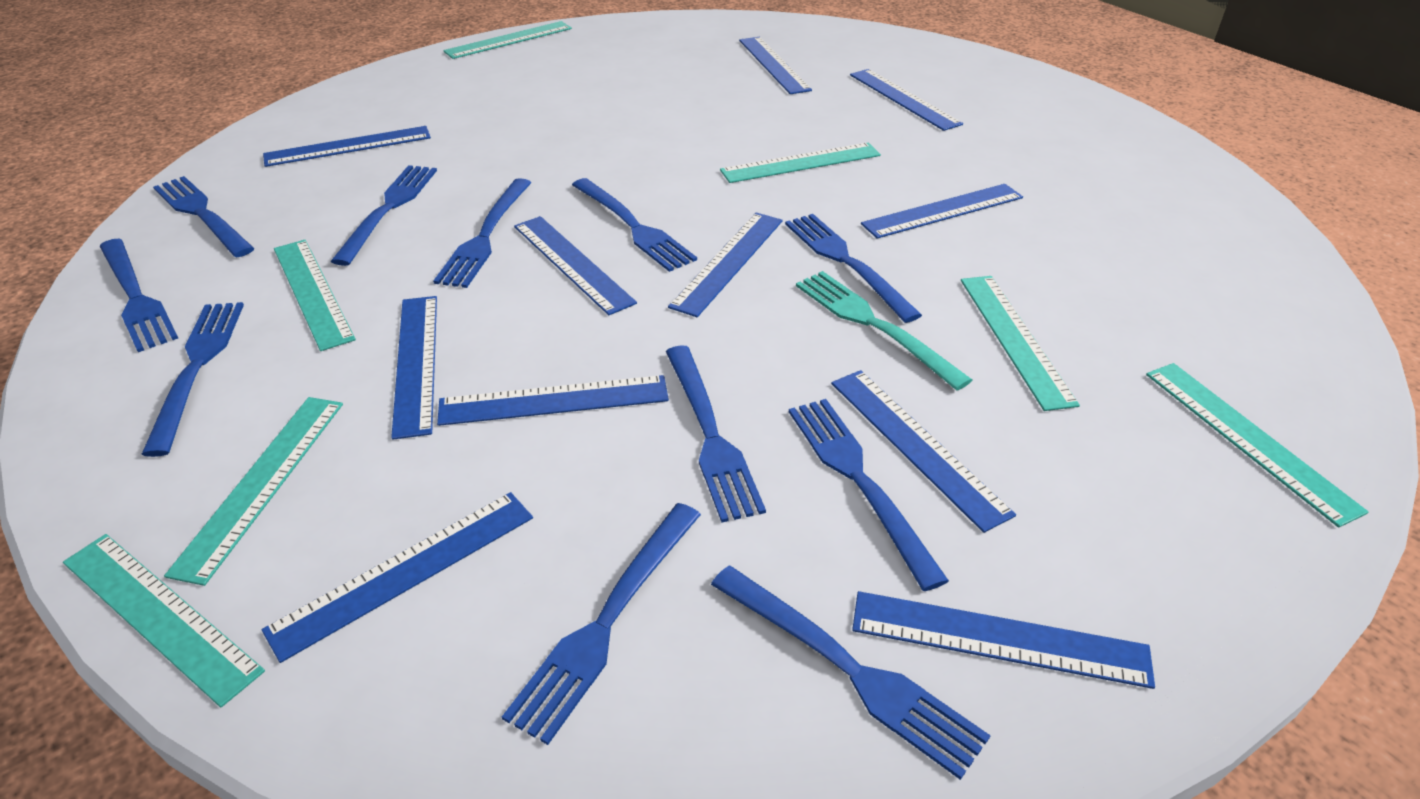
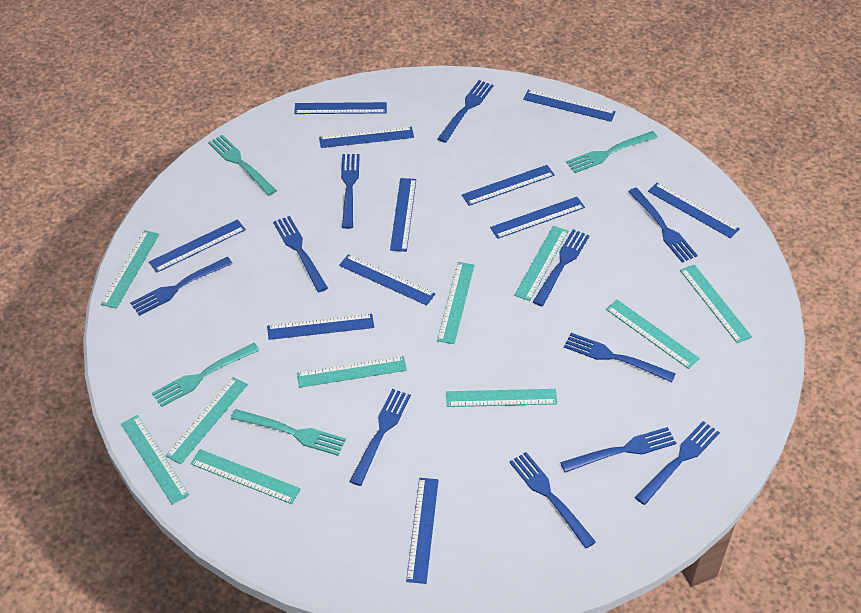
turquoise fork: 1 -> 4
turquoise ruler: 7 -> 10

